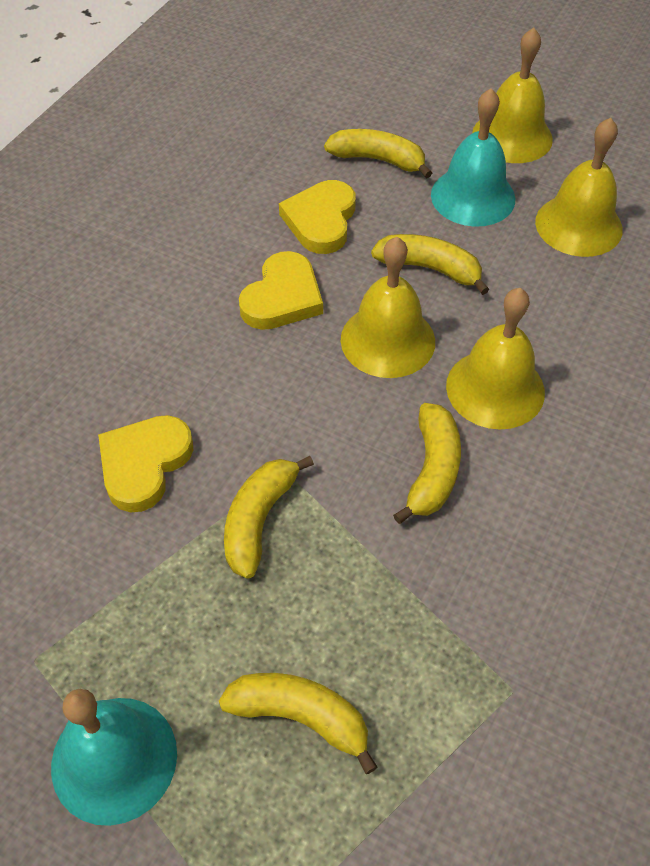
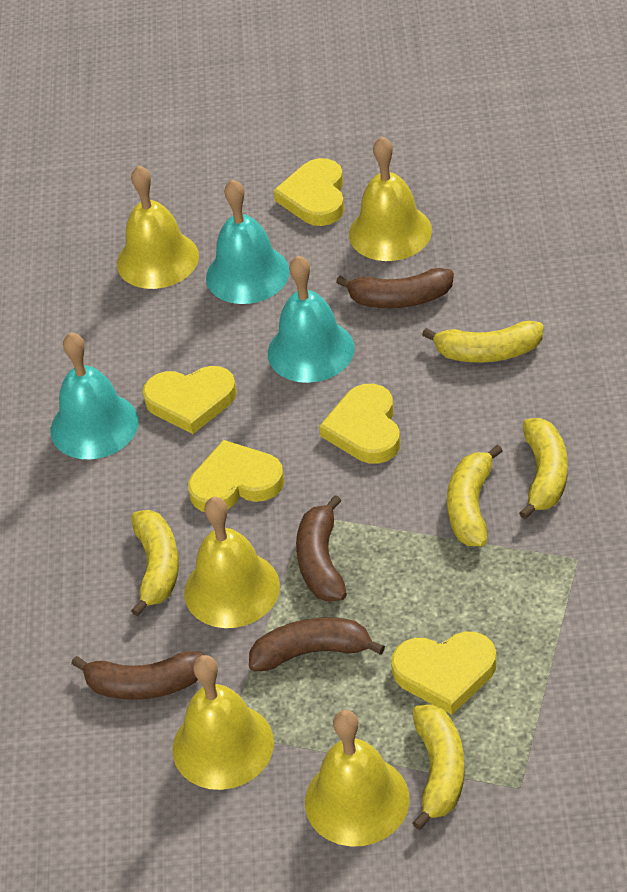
brown banana: 0 -> 4
turquoise bell: 2 -> 3
yellow bell: 4 -> 5
yellow heart: 3 -> 5

